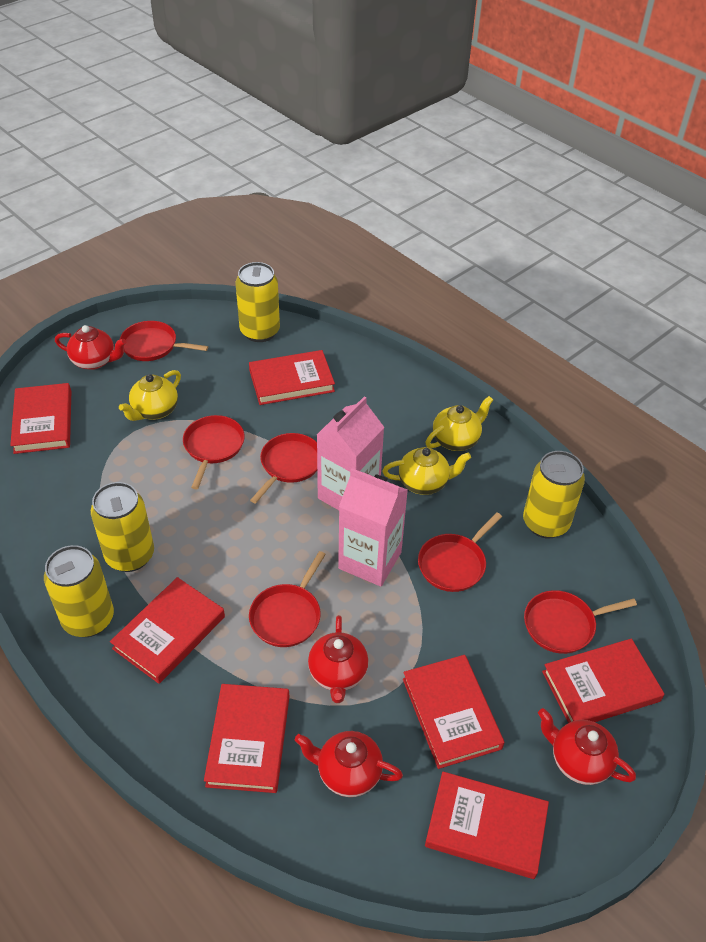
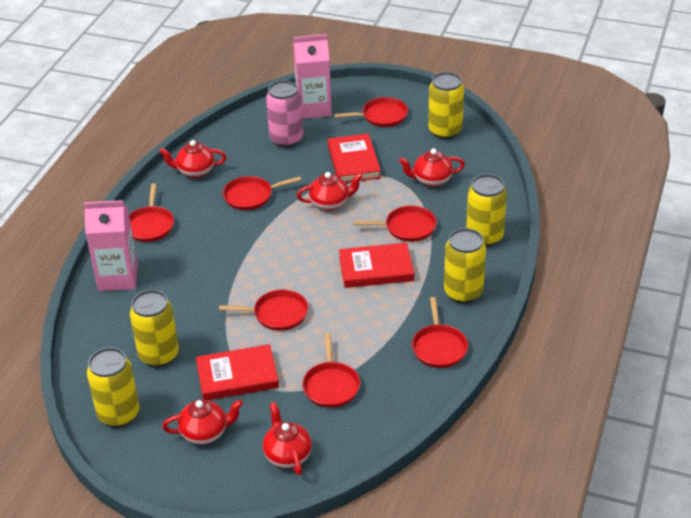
pink can: 0 -> 1
red book: 7 -> 3
red pan: 6 -> 7
red teapot: 4 -> 5
yellow can: 4 -> 5
yellow teapot: 3 -> 0

